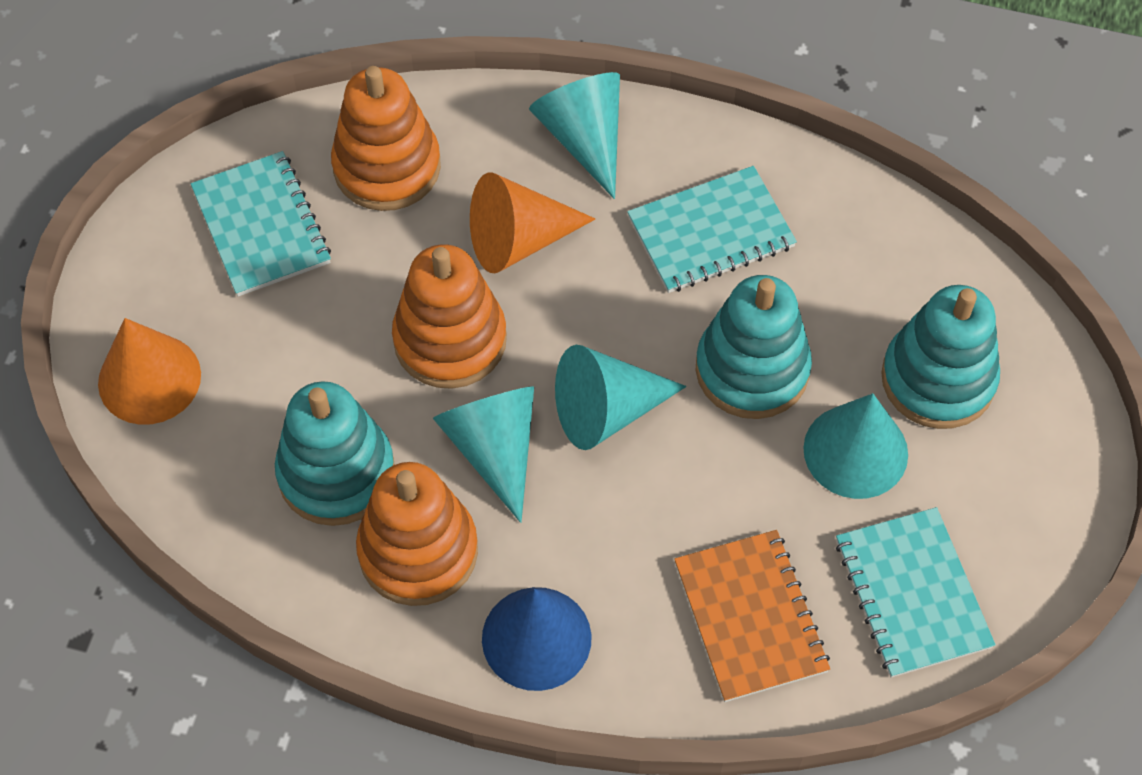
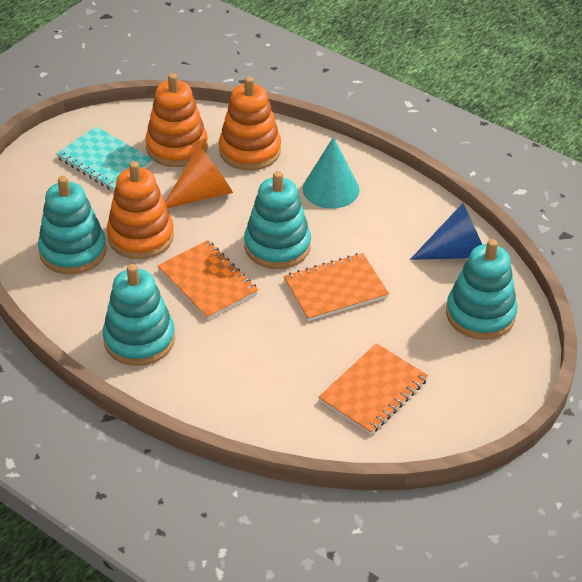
orange cone: 2 -> 1
orange notebook: 1 -> 3
turquoise cone: 4 -> 1
turquoise notebook: 3 -> 1
turquoise stacking toy: 3 -> 4

